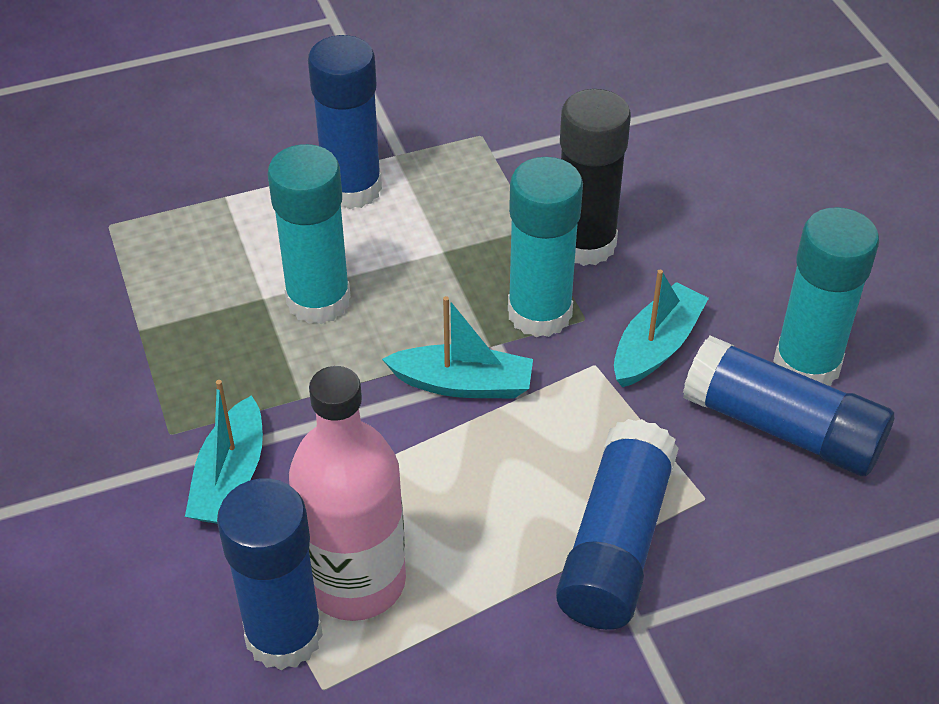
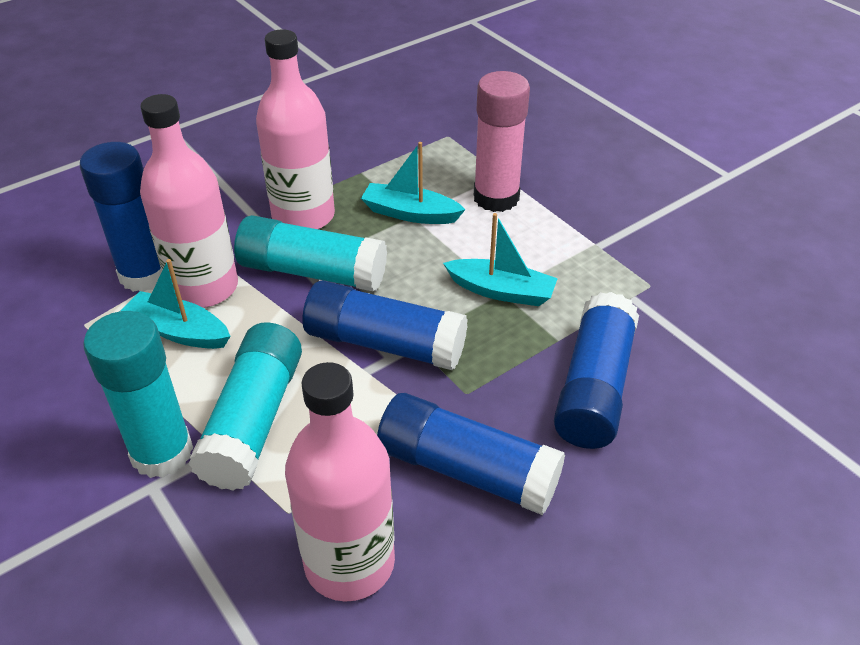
black glue stick: 1 -> 0
pink bottle: 1 -> 3
pink glue stick: 0 -> 1

